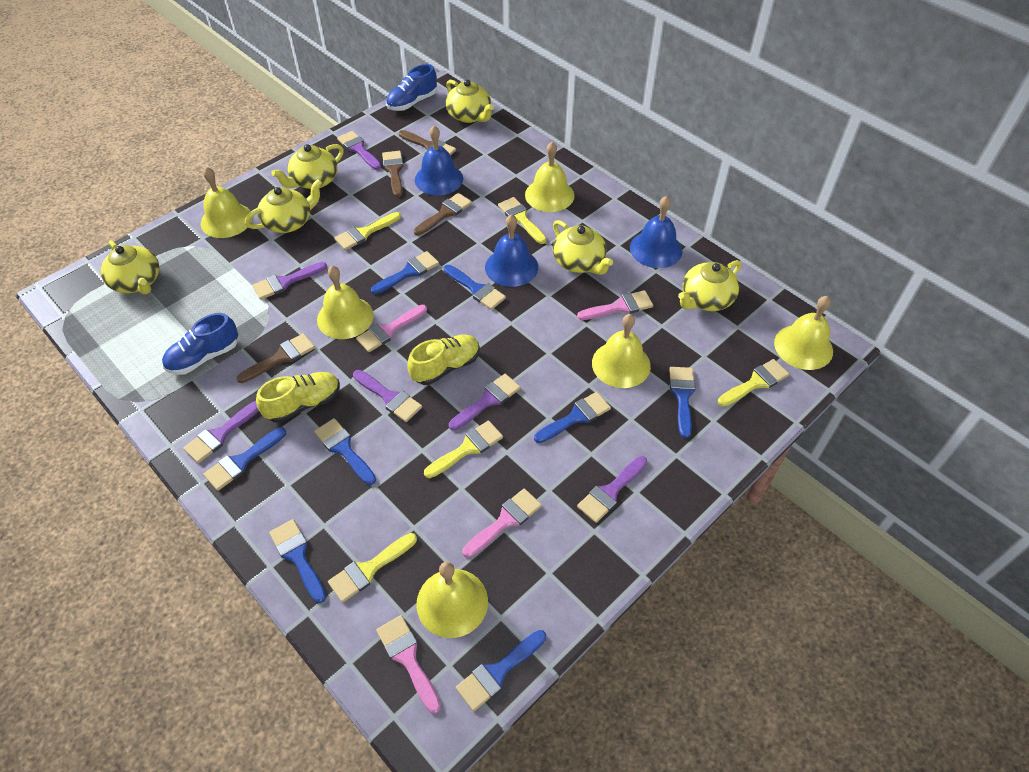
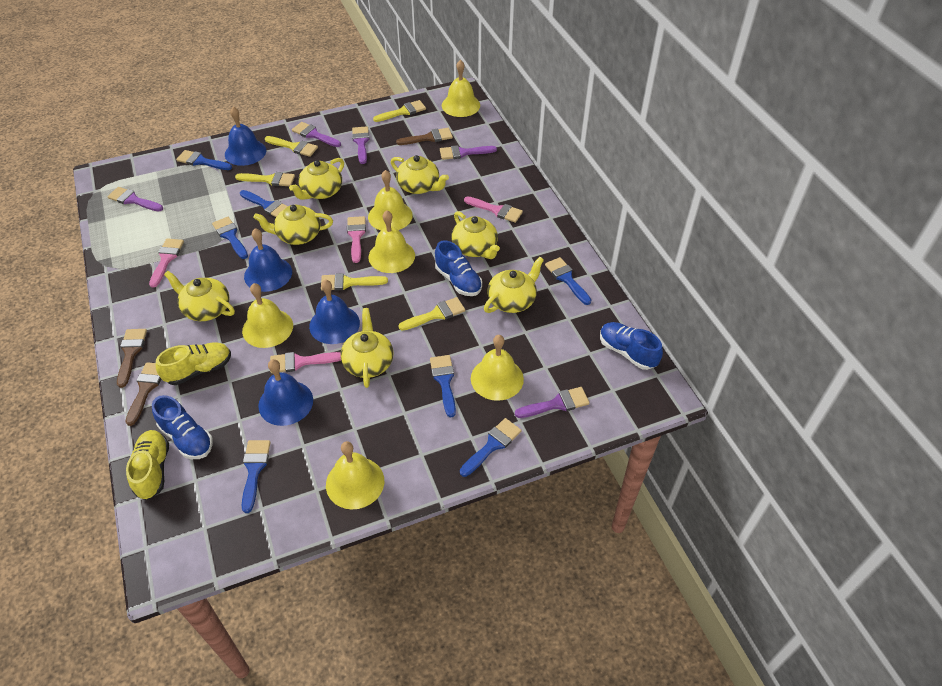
blue bell: 3 -> 4
blue brush: 8 -> 7
blue shoe: 2 -> 3
brown brush: 4 -> 3
purple brush: 6 -> 5
yellow teapot: 6 -> 7

